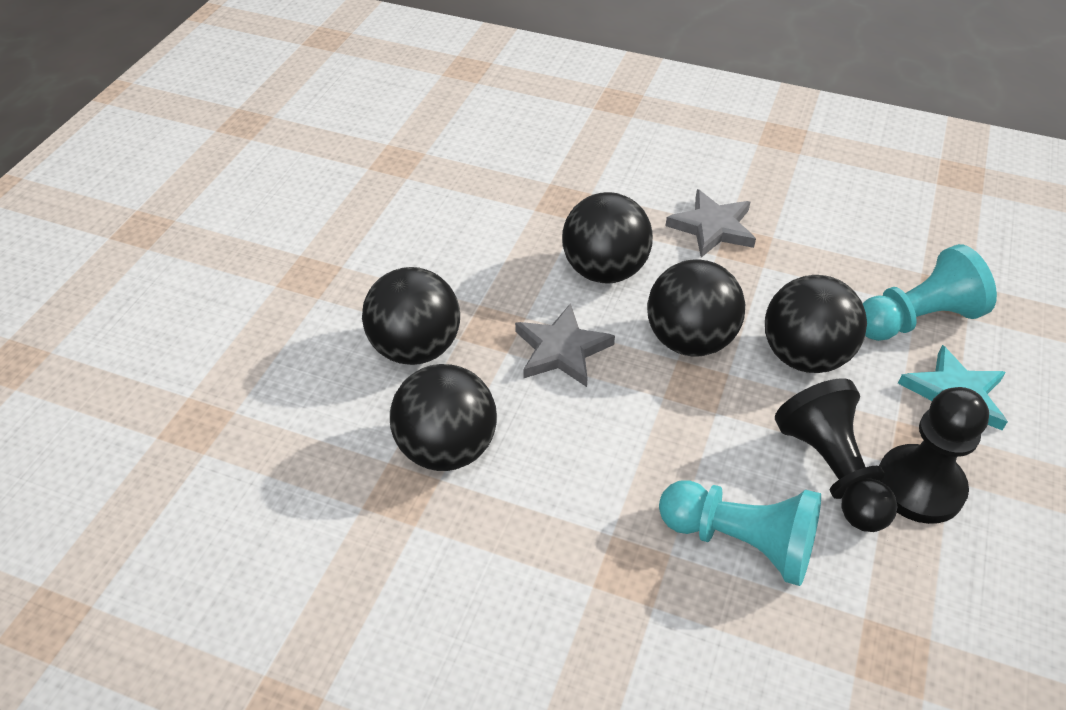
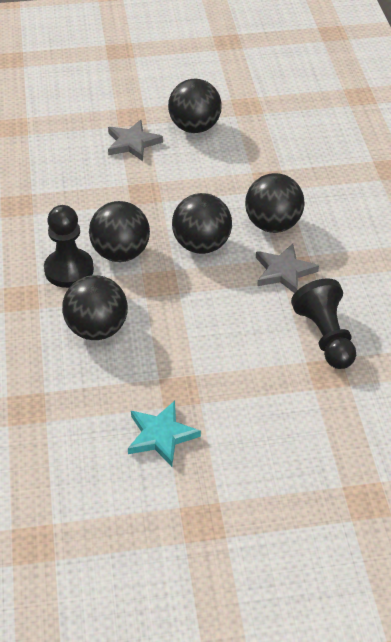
turquoise pawn: 2 -> 0

